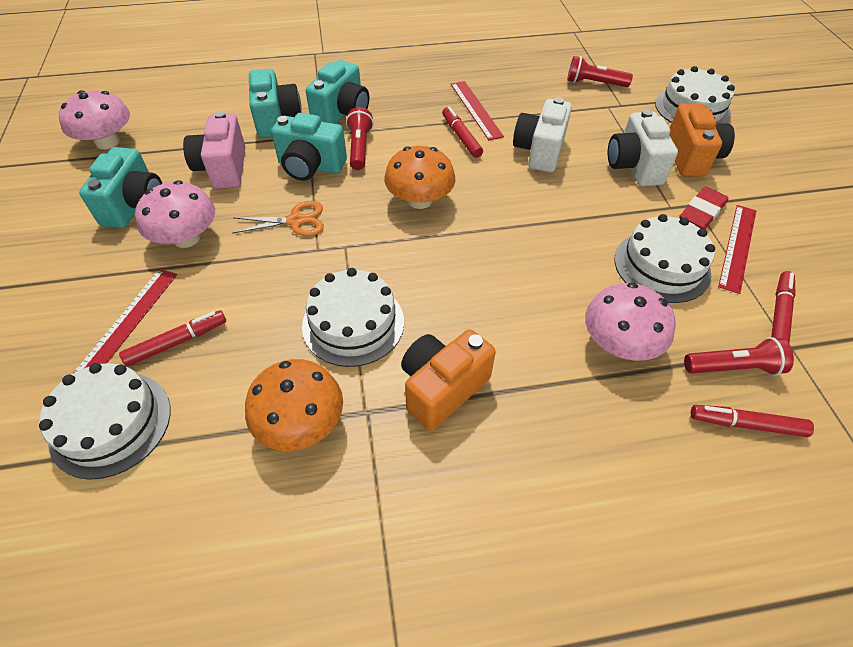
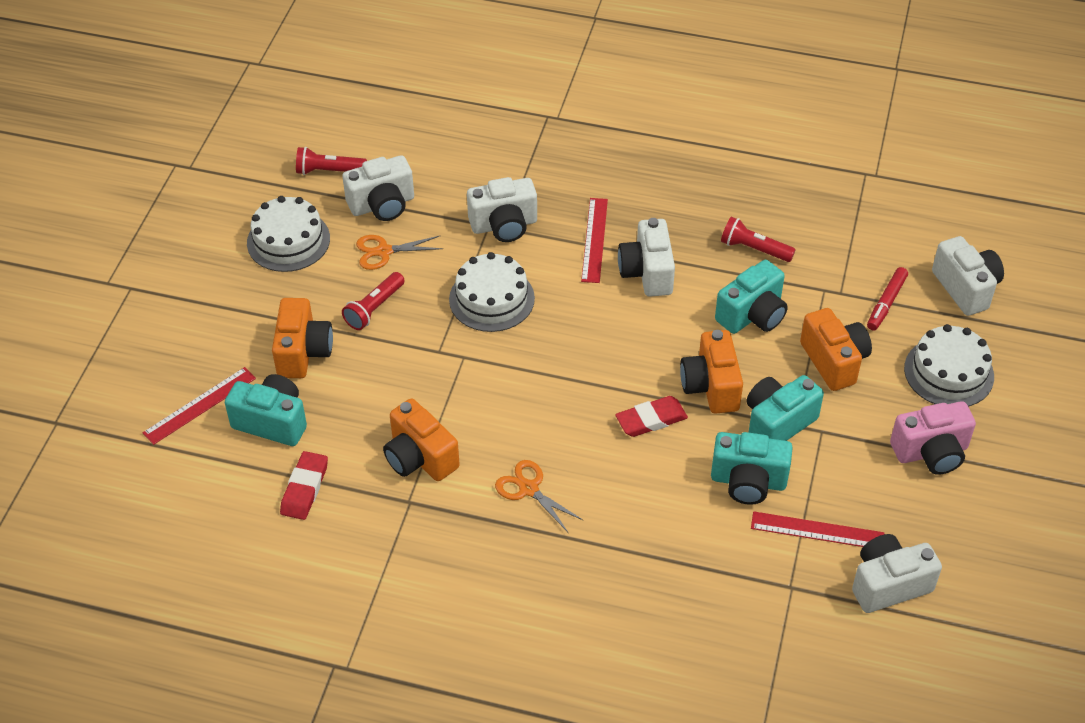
orange camera: 2 -> 4
orange mushroom: 2 -> 0
orange scissors: 1 -> 2
pink mushroom: 3 -> 0
red eraser: 1 -> 2
red marker: 4 -> 1
white cake: 4 -> 3
white camera: 2 -> 5

